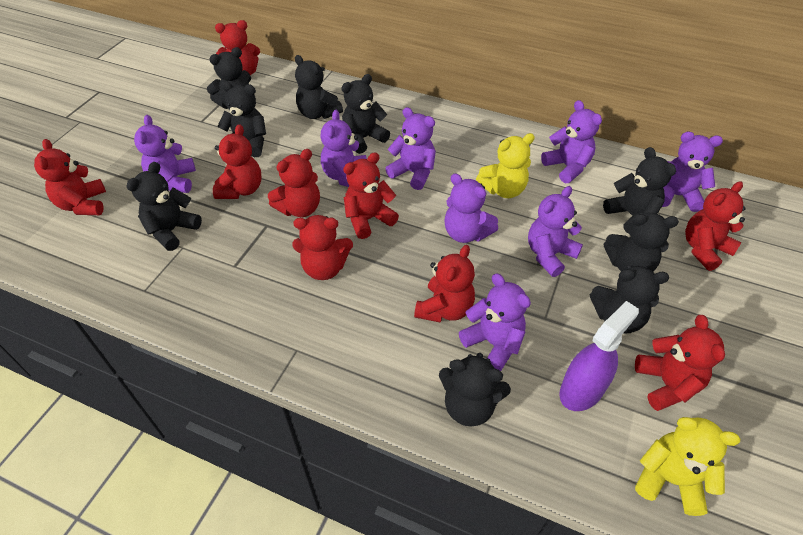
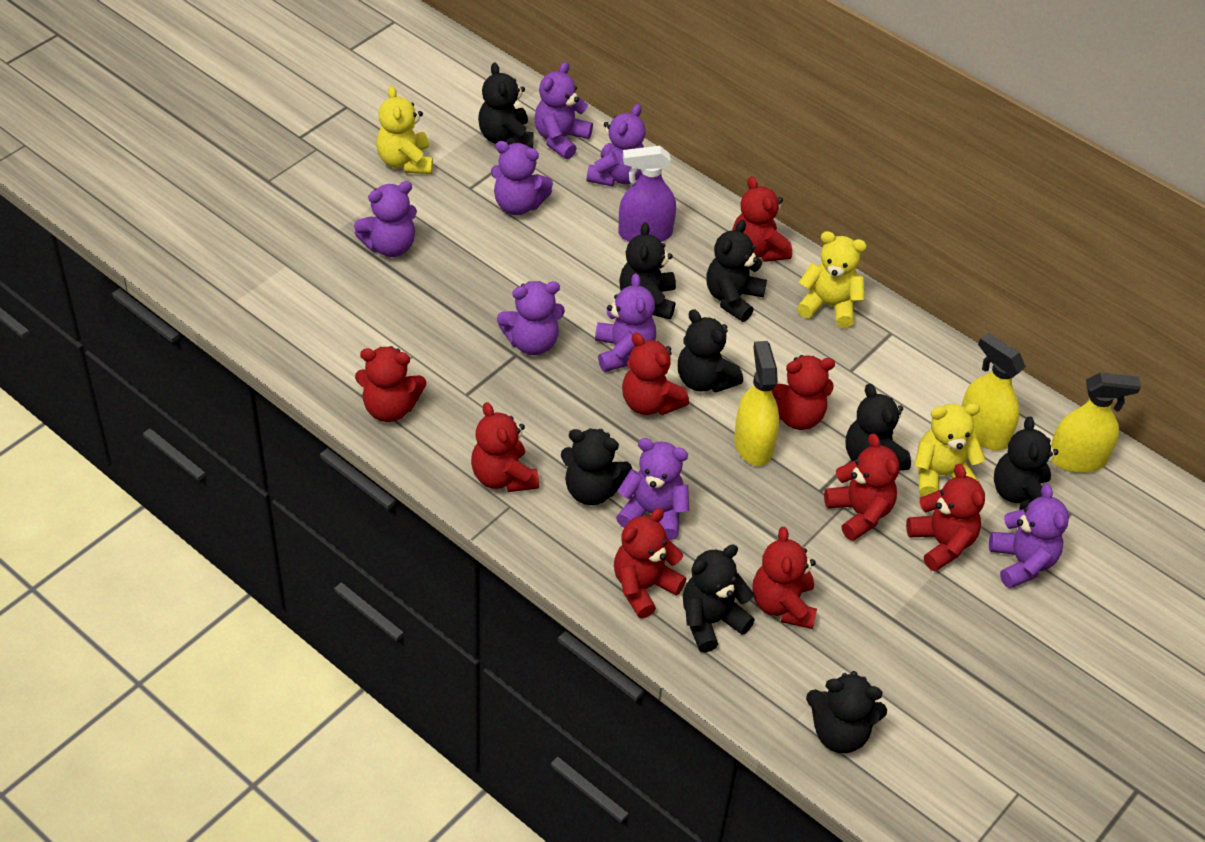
yellow spray bottle: 0 -> 3
yellow teddy bear: 2 -> 3

